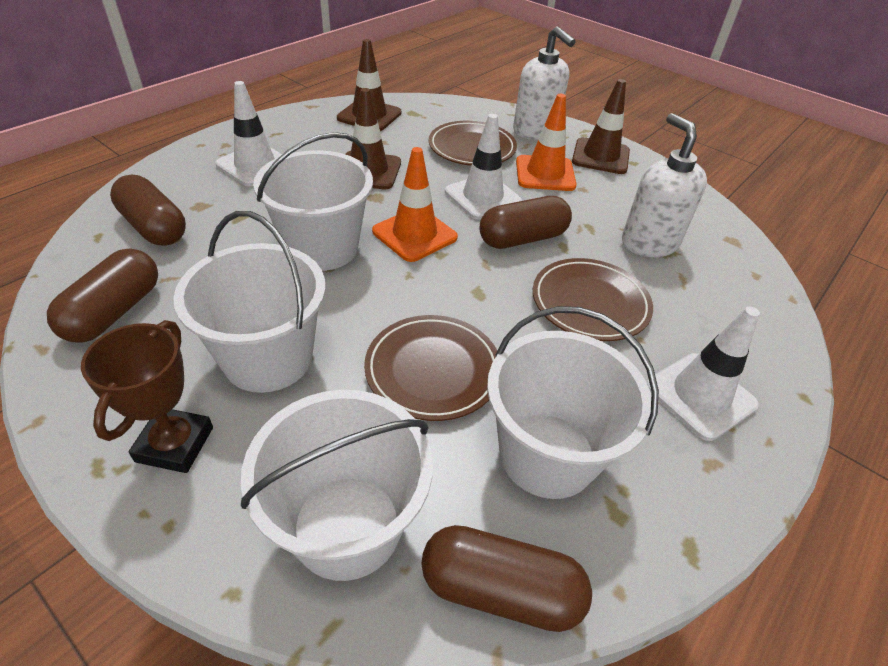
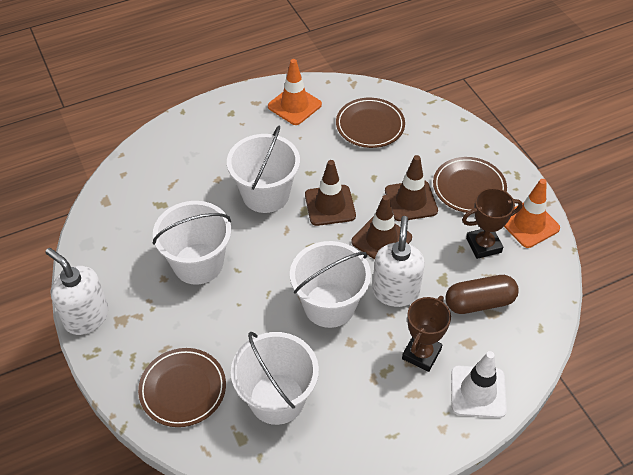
brown capsule: 4 -> 1
brown trophy: 1 -> 2
white traffic cone: 3 -> 1

